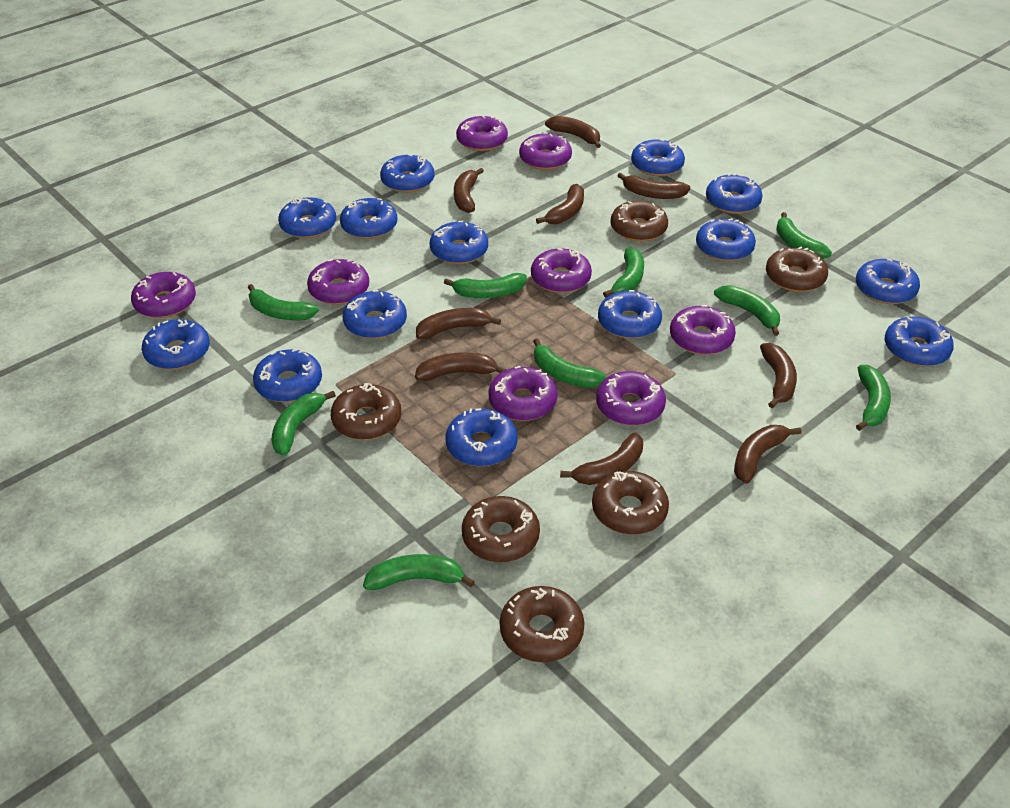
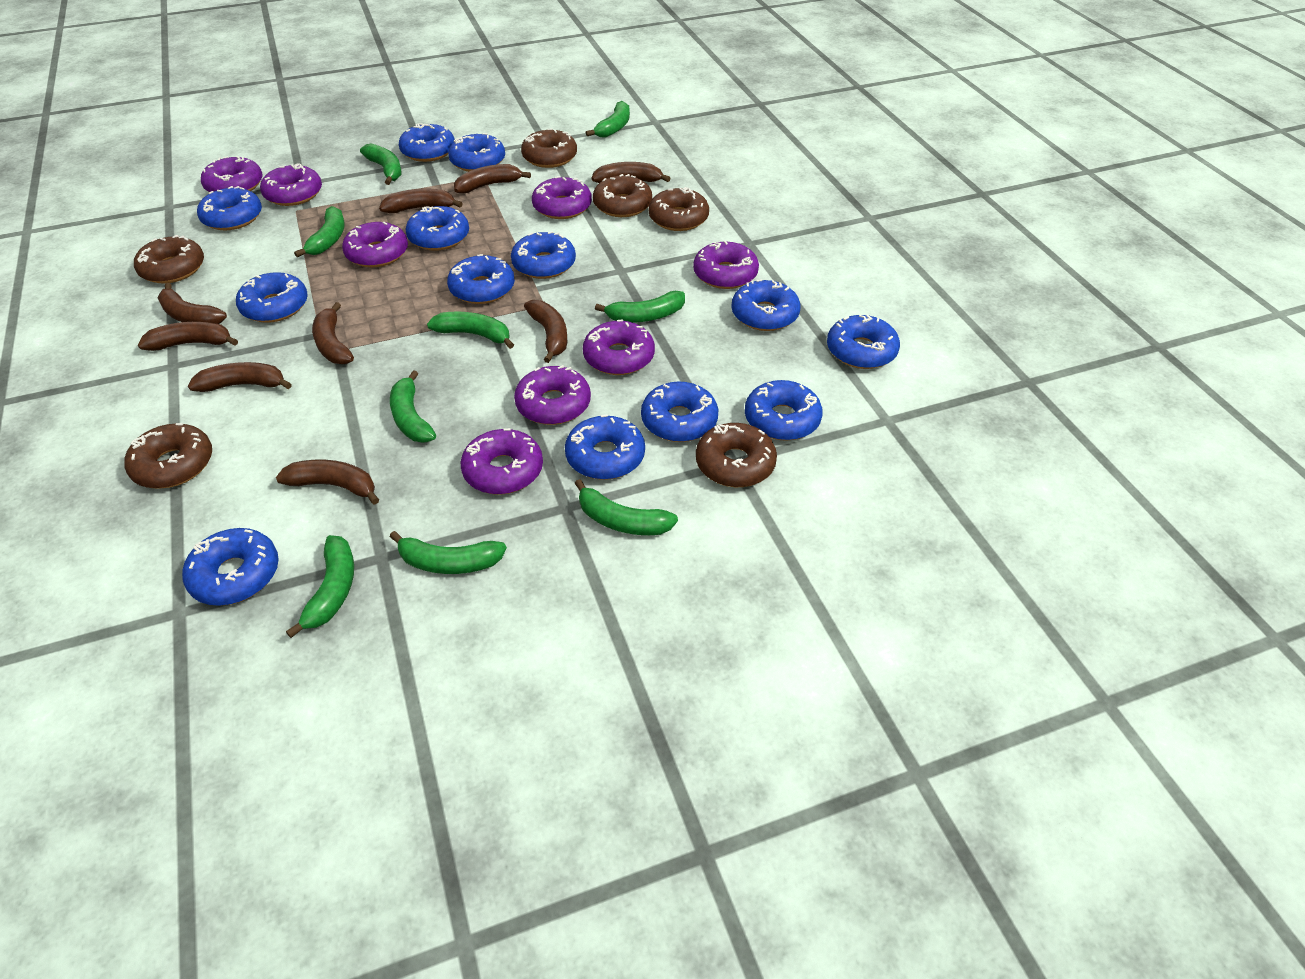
blue donut: 14 -> 13

